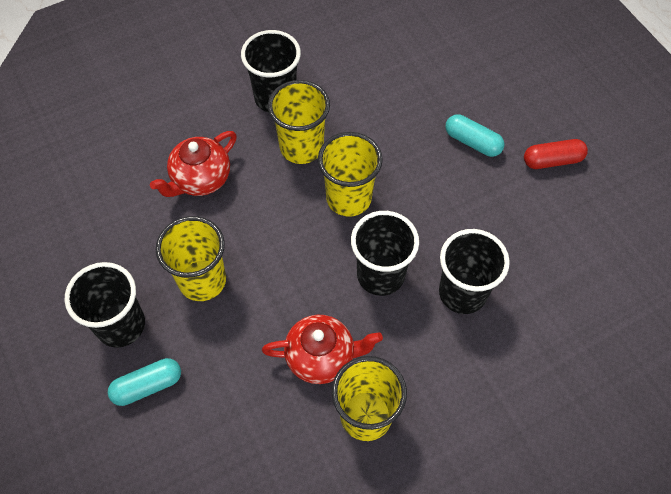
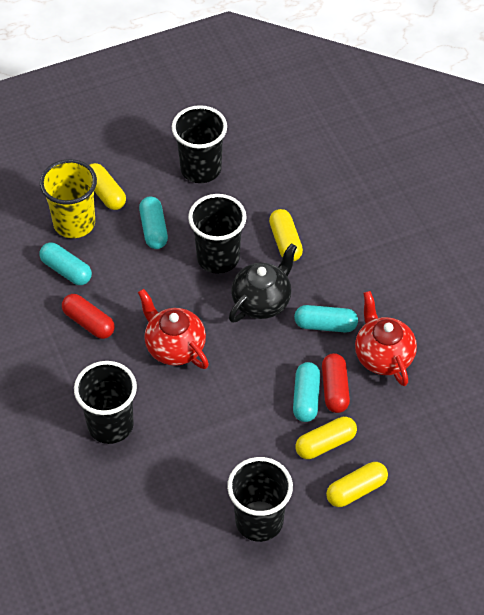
black teapot: 0 -> 1
red capsule: 1 -> 2
turquoise capsule: 2 -> 4
yellow capsule: 0 -> 4
yellow cup: 4 -> 1

